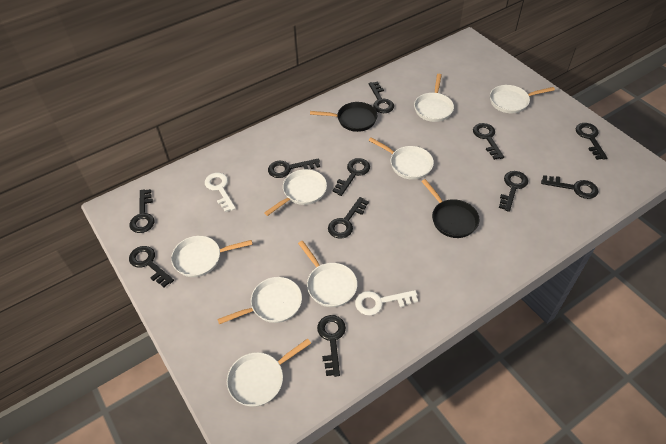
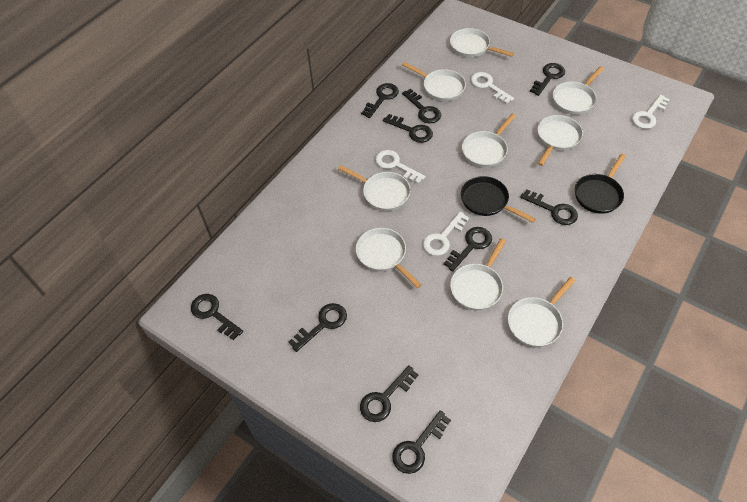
black key: 11 -> 10
white key: 2 -> 4
white pan: 8 -> 9

